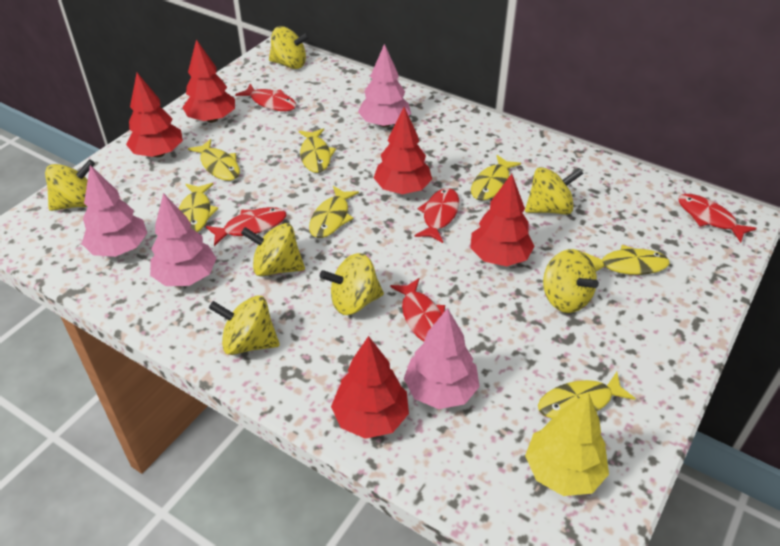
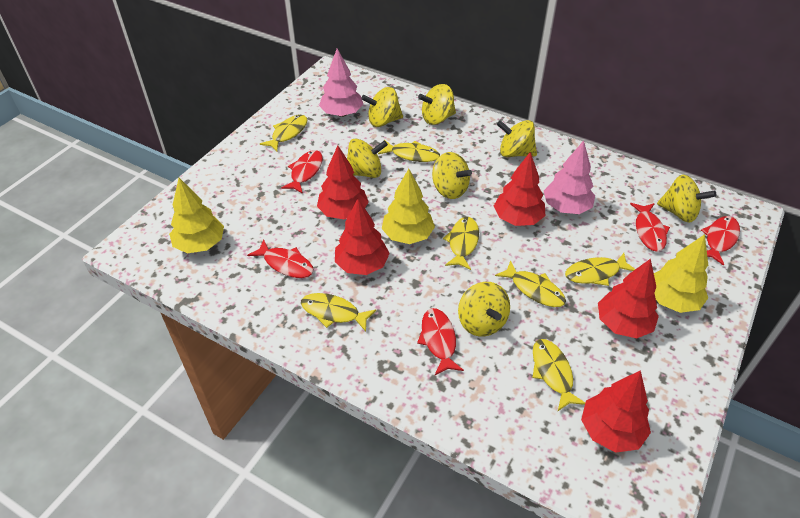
pink tree: 4 -> 2
yellow tree: 1 -> 3

